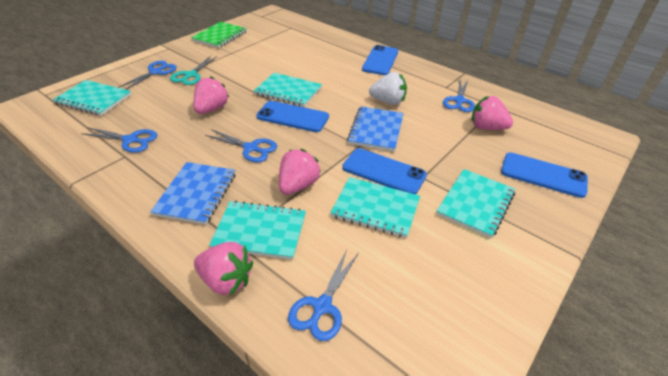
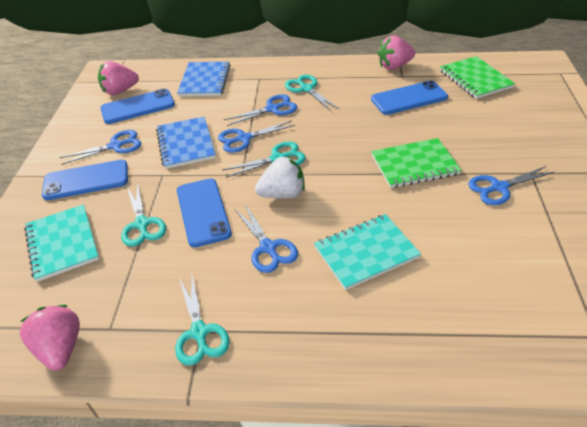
green notebook: 1 -> 2
pink strawberry: 4 -> 3
turquoise notebook: 5 -> 2
turquoise scissors: 1 -> 4

